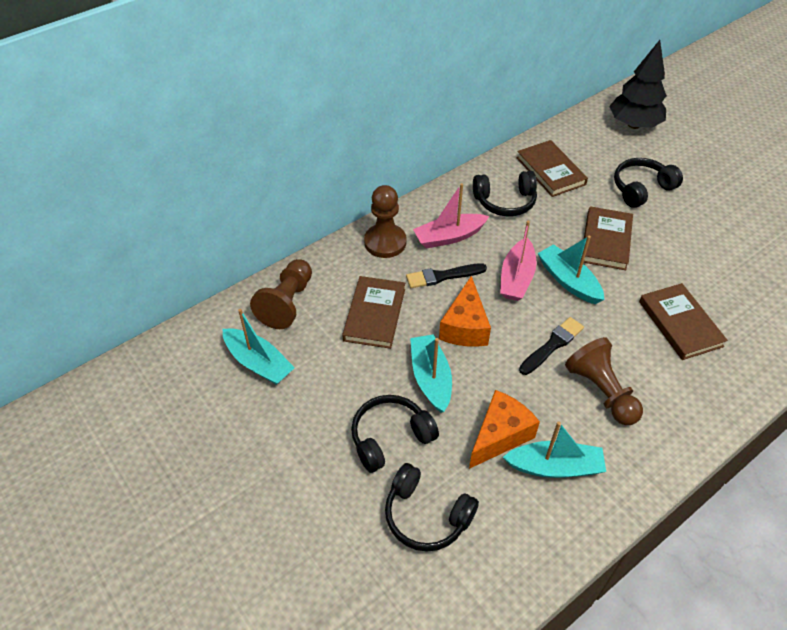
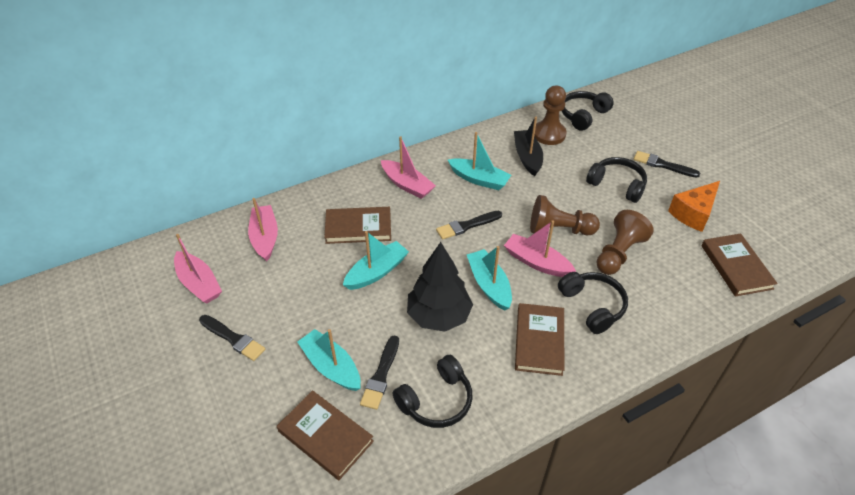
black boat: 0 -> 1
black brush: 2 -> 4
orange cheese: 2 -> 1
pink boat: 2 -> 4

